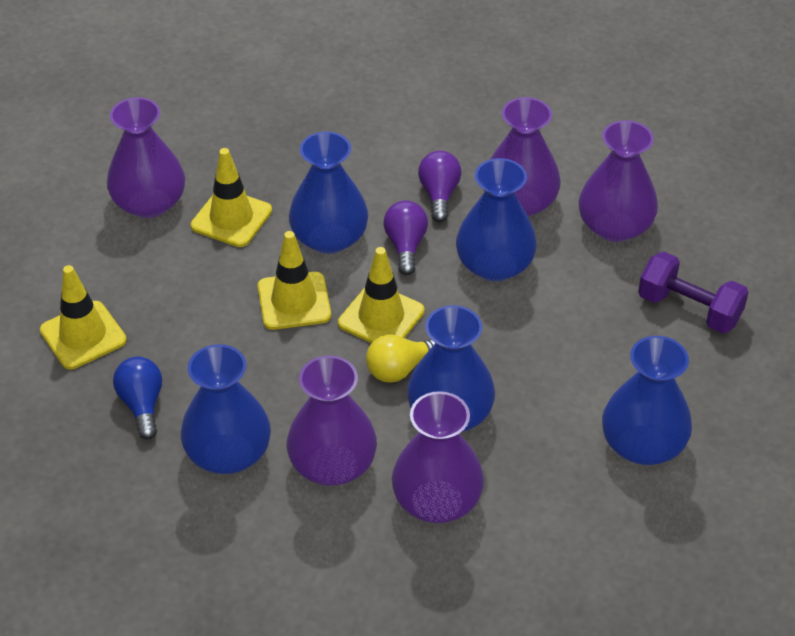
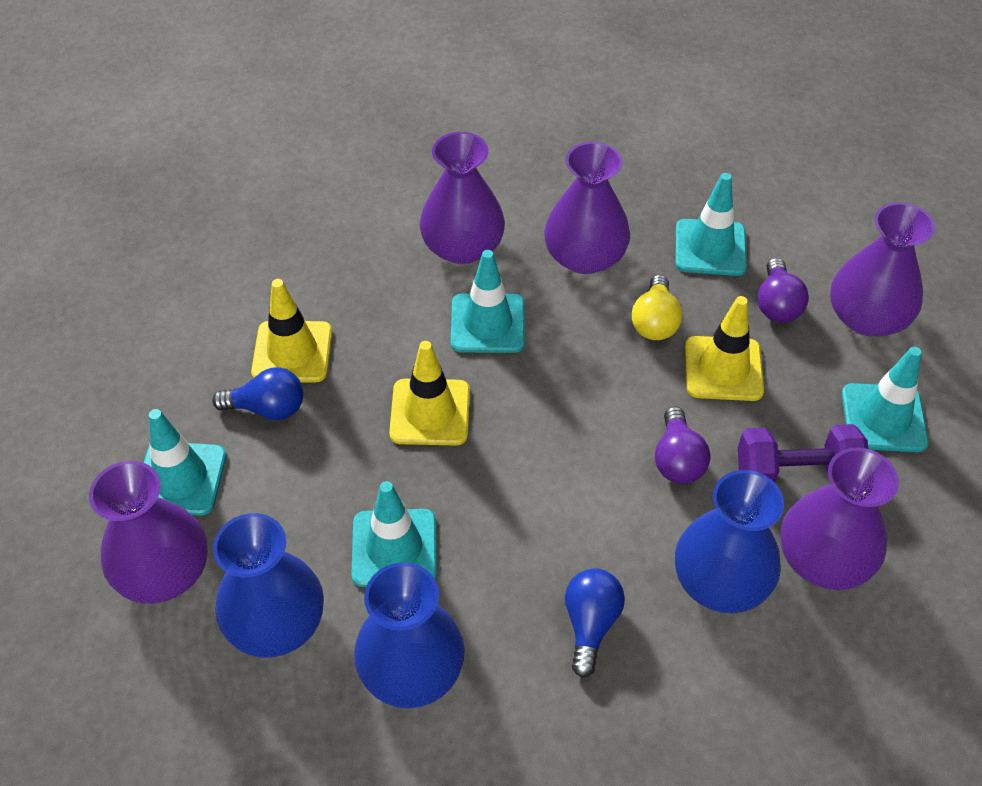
blue light bulb: 1 -> 2
blue vase: 5 -> 3
turquoise traffic cone: 0 -> 5
yellow traffic cone: 4 -> 3

